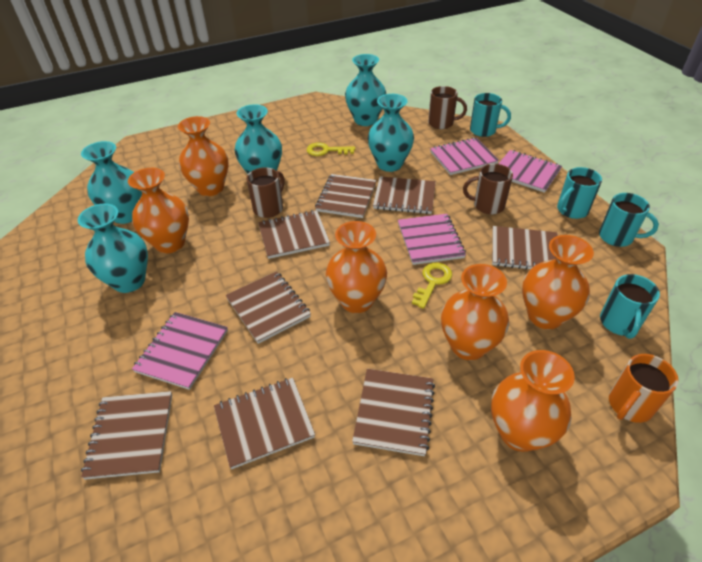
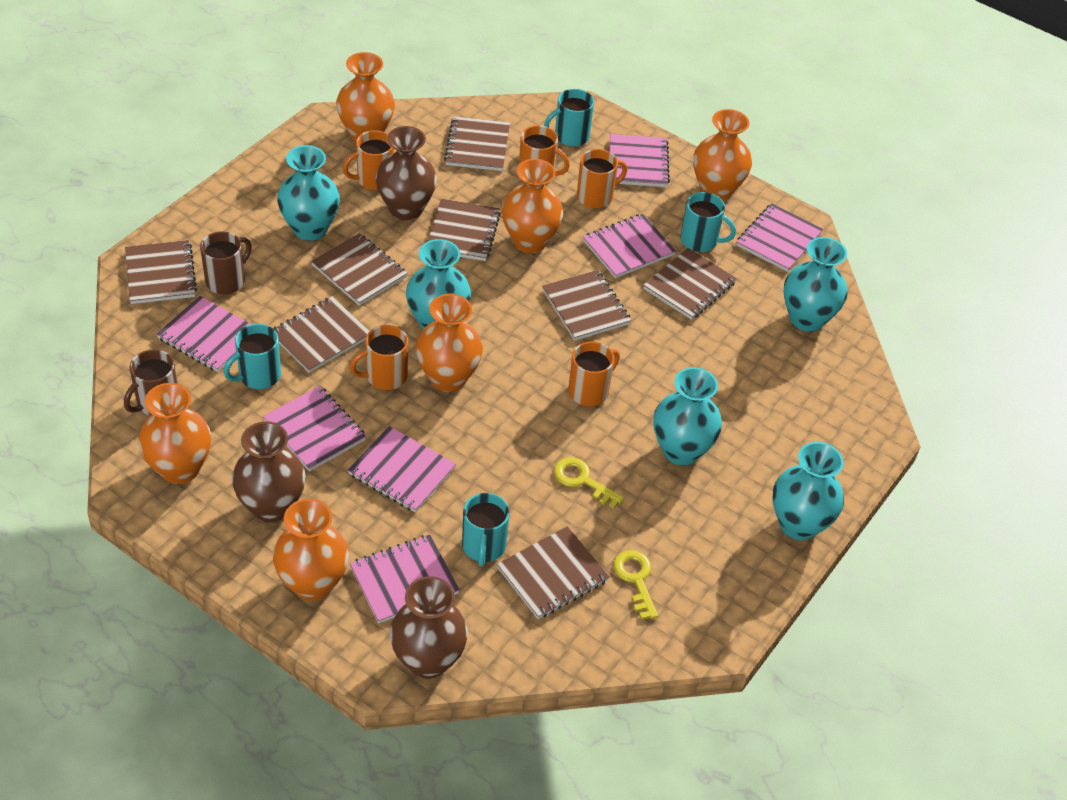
brown mug: 3 -> 2
brown vase: 0 -> 3
orange mug: 1 -> 5
pink notebook: 4 -> 7

